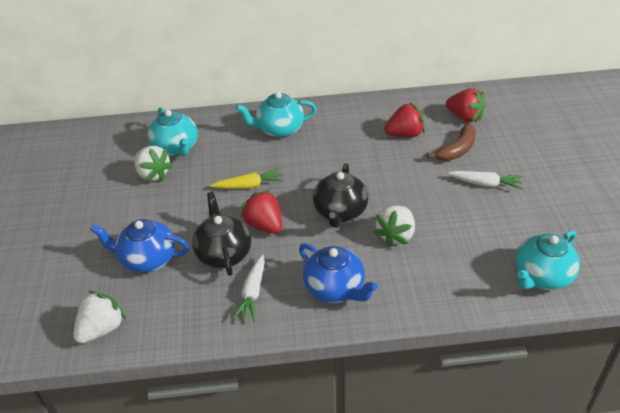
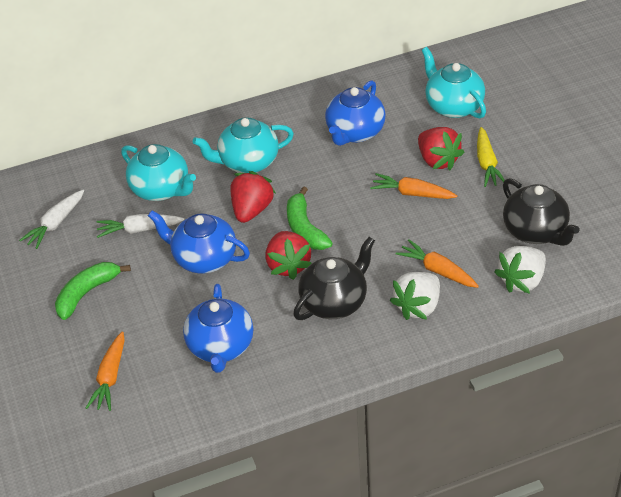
blue teapot: 2 -> 3
brown banana: 1 -> 0
green banana: 0 -> 2
orange carrot: 0 -> 3
white strawberry: 3 -> 2

